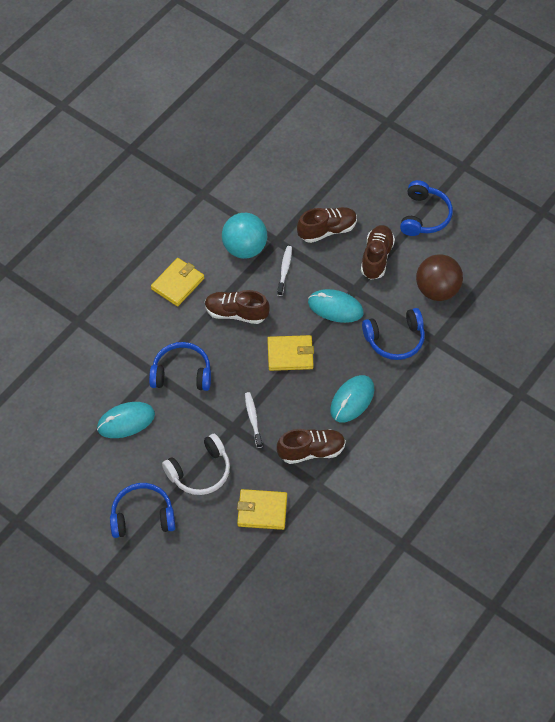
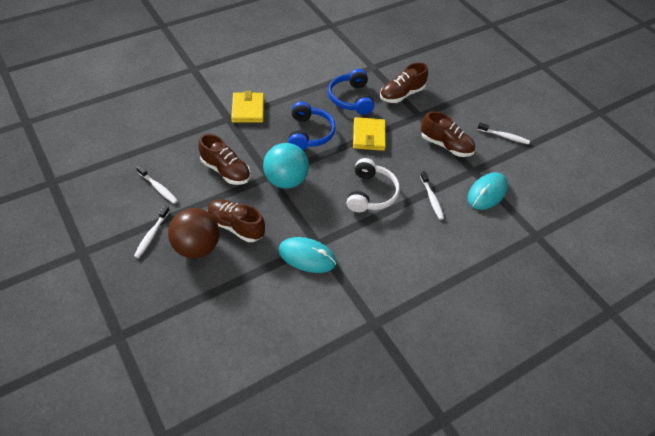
blue headphones: 4 -> 2
turquoise mouse: 3 -> 2
white toothbrush: 2 -> 4
yellow wallet: 3 -> 2

